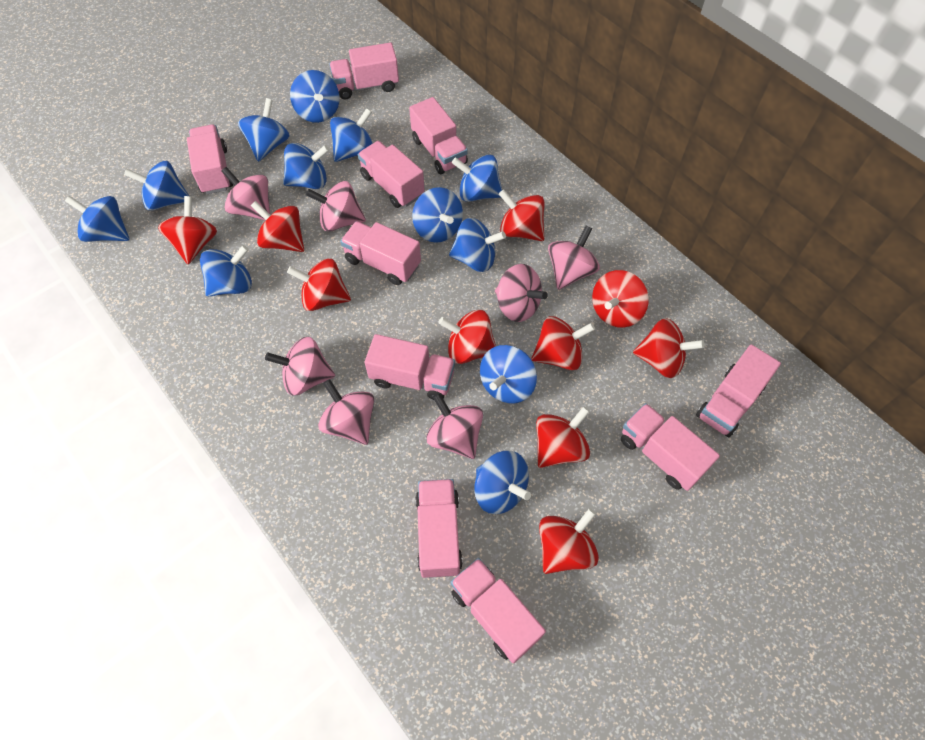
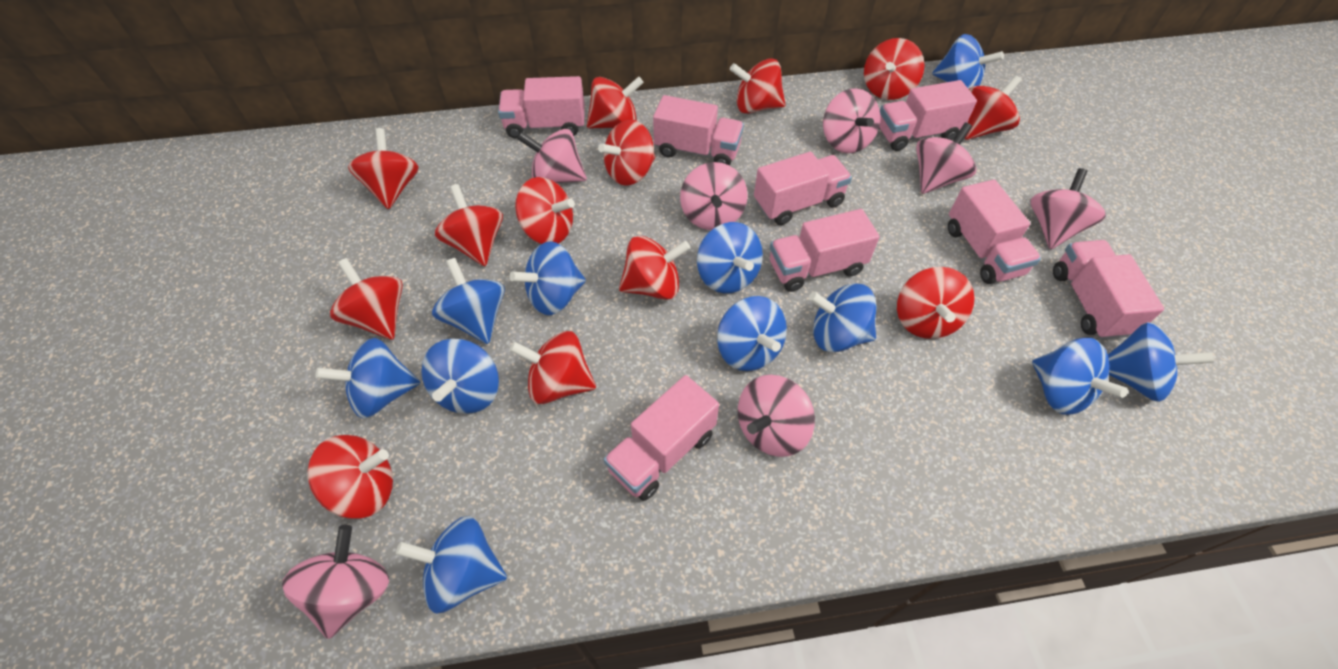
blue spinning top: 12 -> 11
pink truck: 10 -> 8
red spinning top: 10 -> 13

